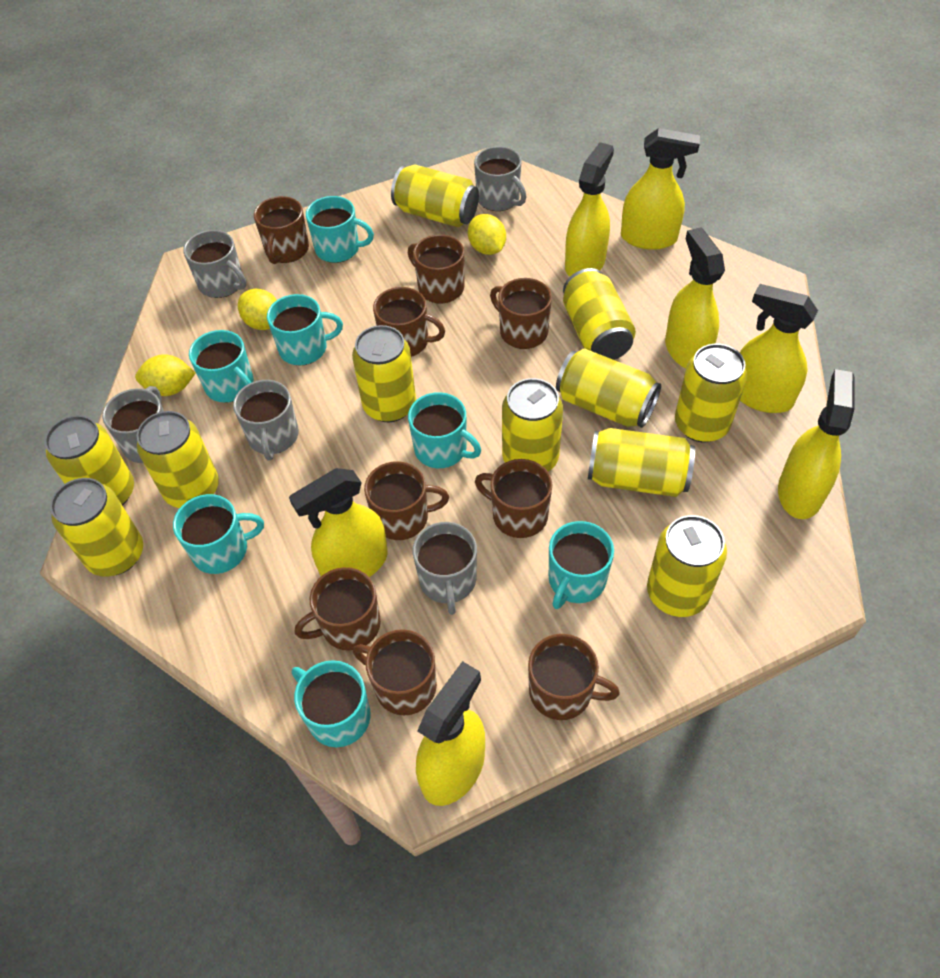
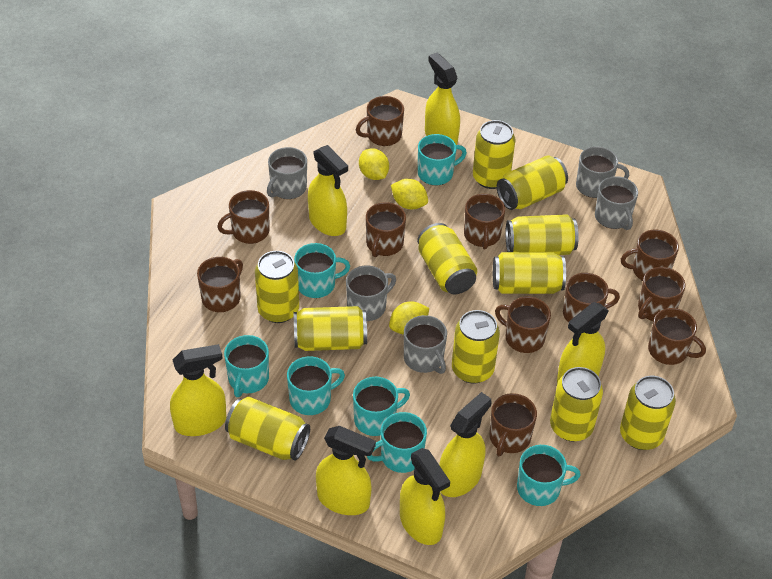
brown mug: 9 -> 11

